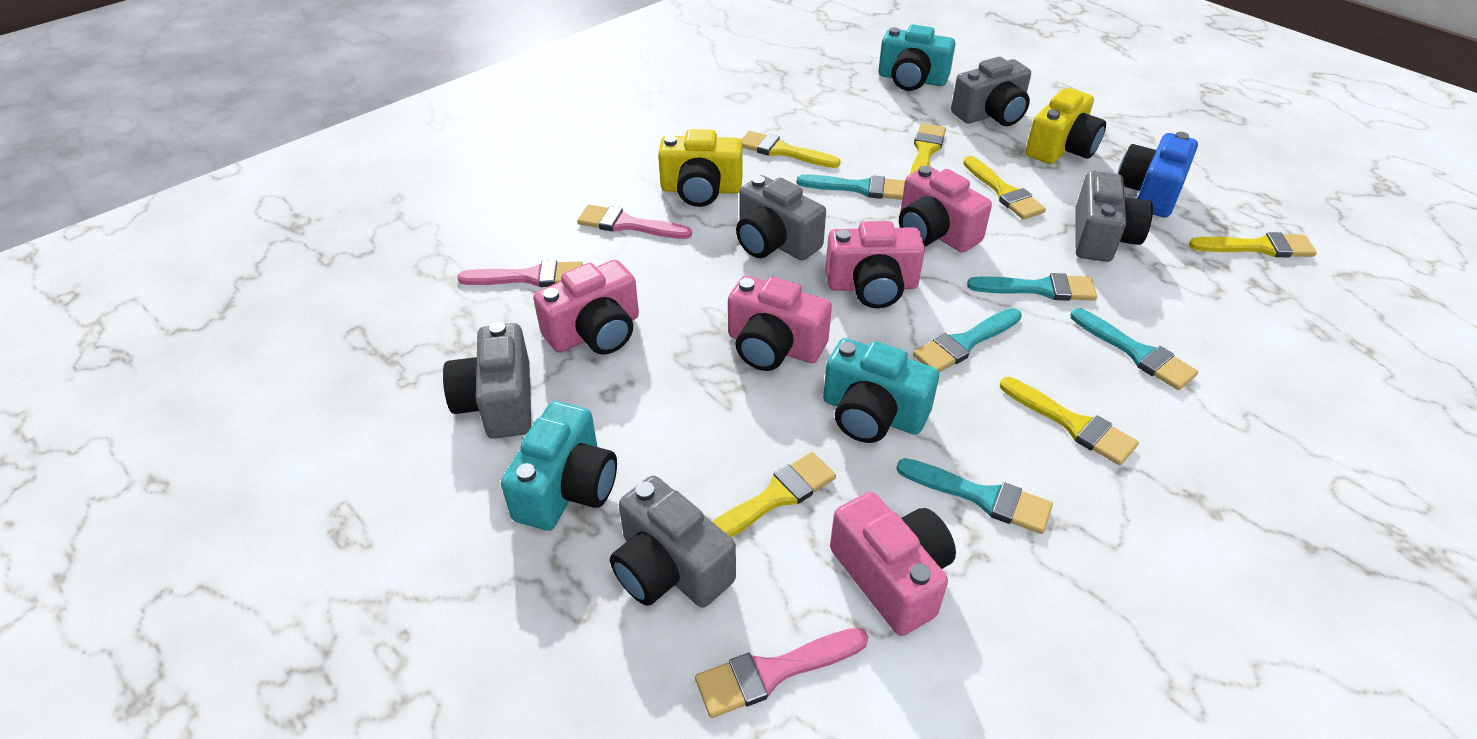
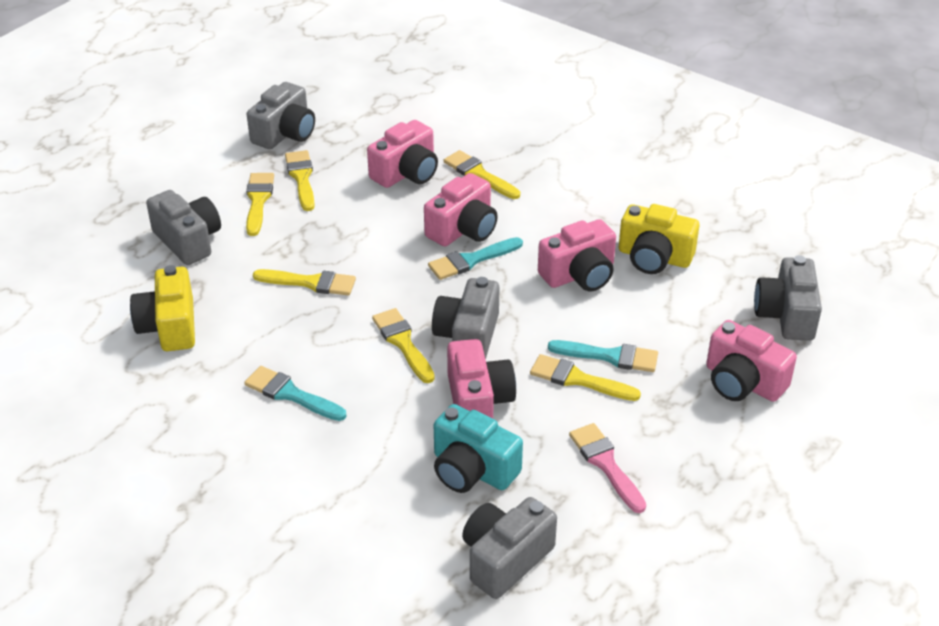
blue camera: 1 -> 0
pink brush: 3 -> 1
turquoise brush: 5 -> 3
turquoise camera: 3 -> 1

